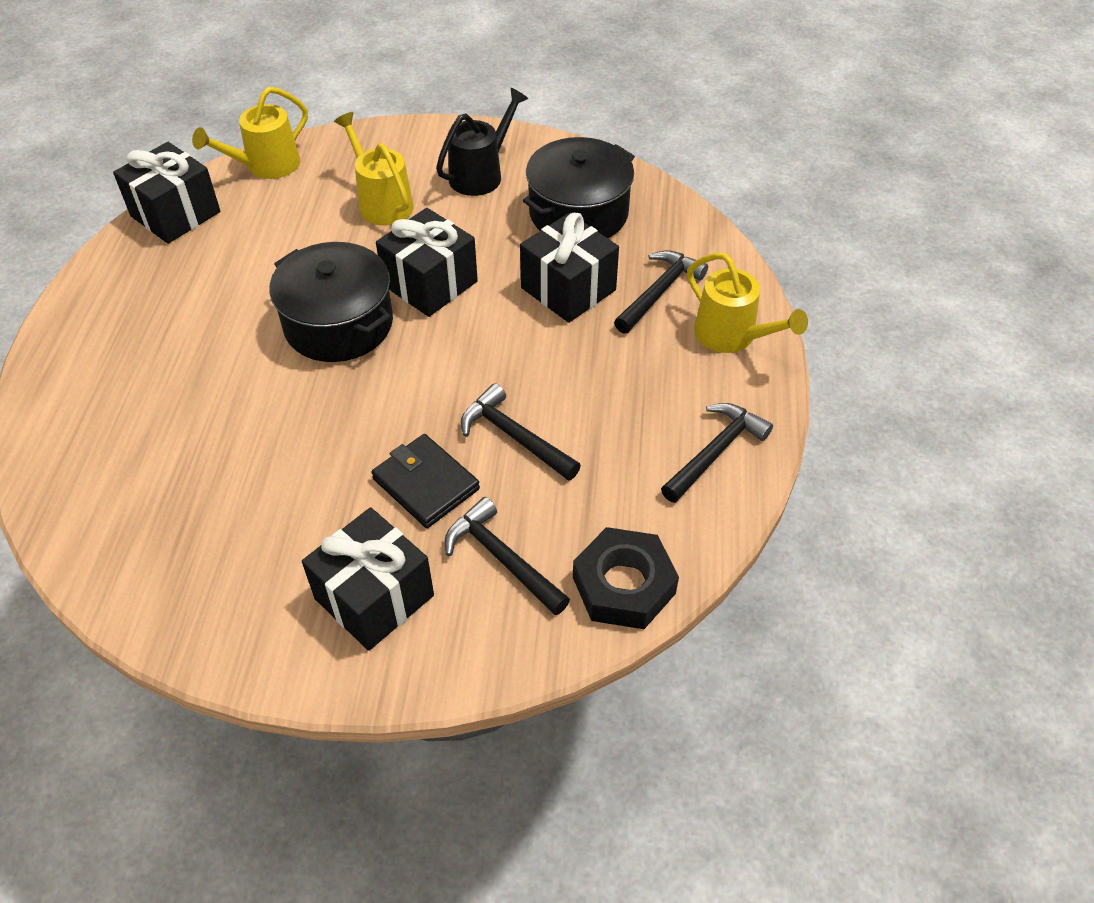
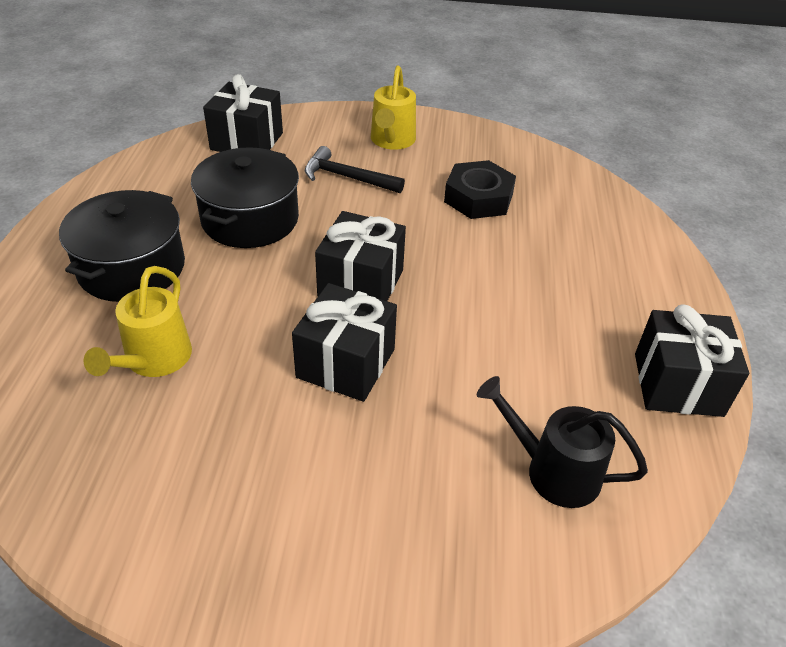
black hammer: 4 -> 1
black wallet: 1 -> 0
yellow watering can: 3 -> 2

